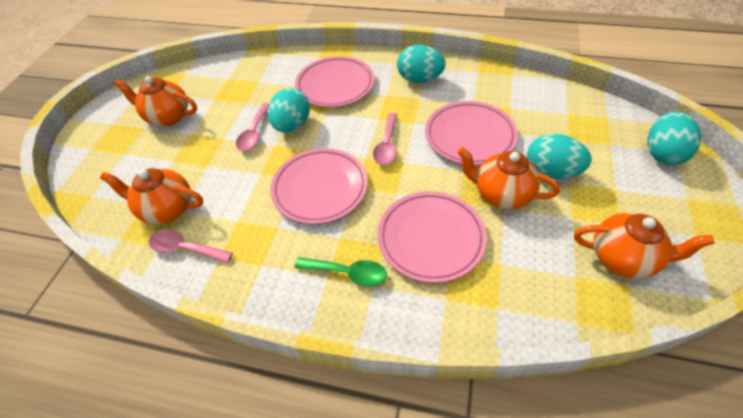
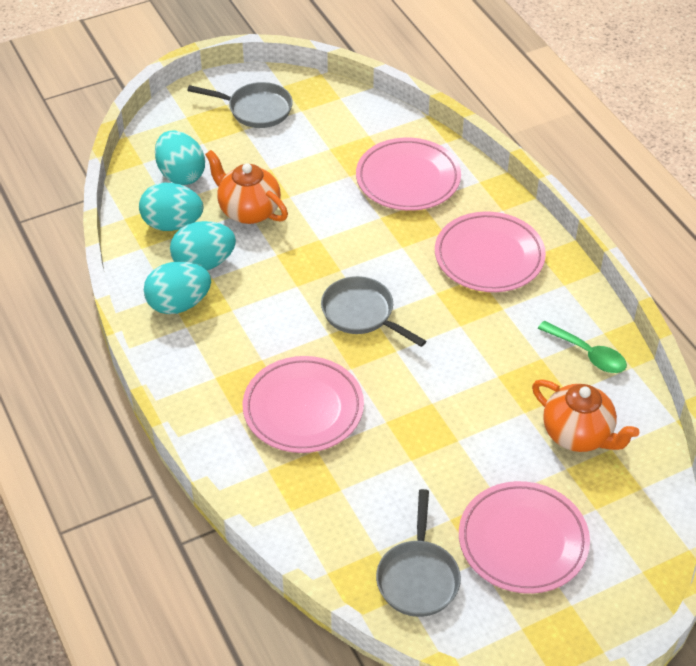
grey pan: 0 -> 3
orange teapot: 4 -> 2
pink spoon: 3 -> 0

